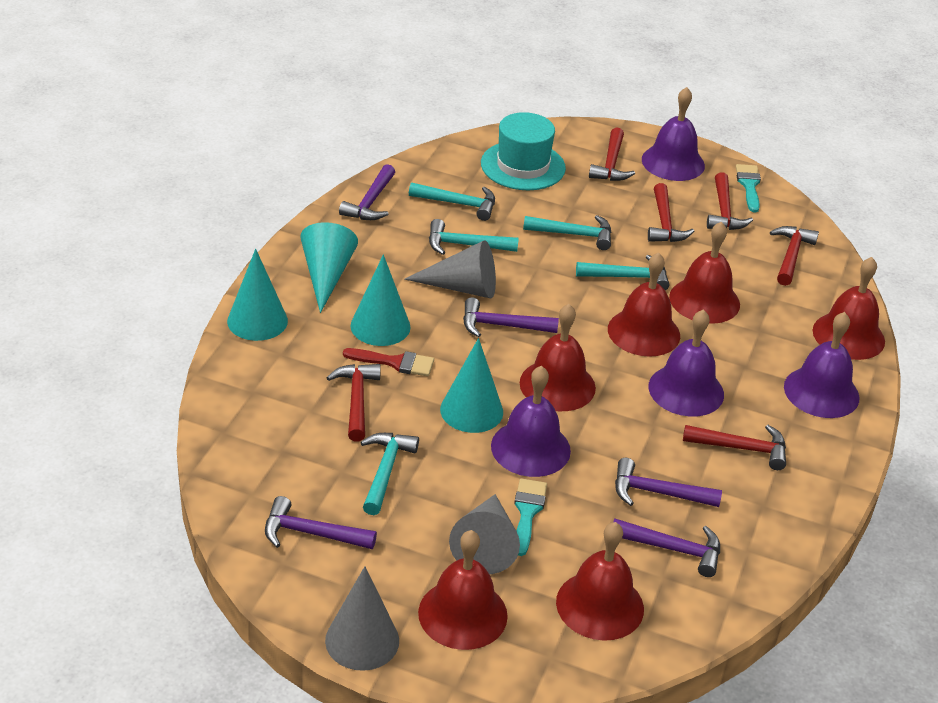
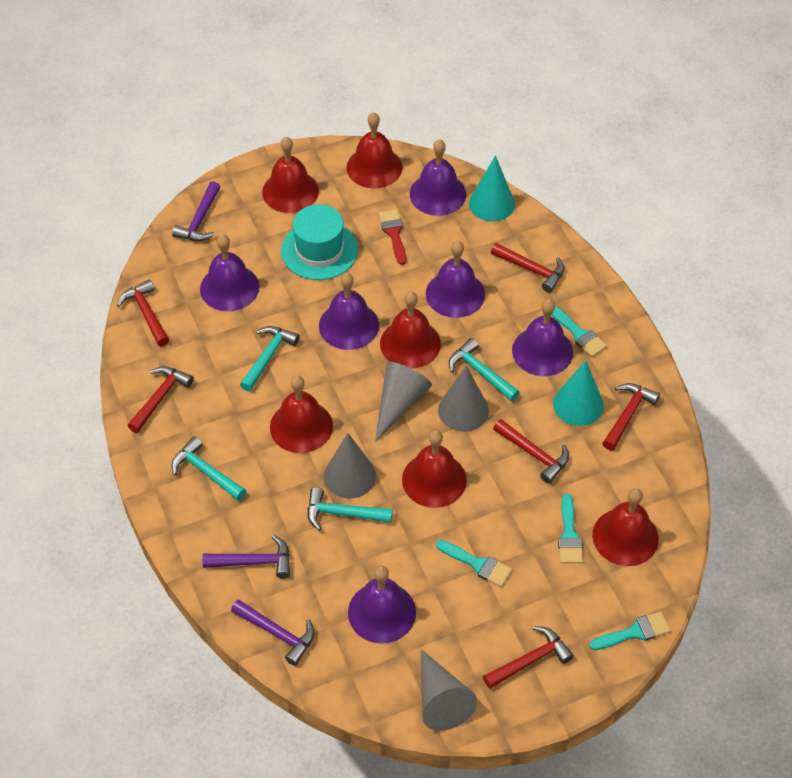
grey cone: 3 -> 4
purple bell: 4 -> 6
purple hammer: 5 -> 3
turquoise brush: 2 -> 4
turquoise cone: 4 -> 2
turquoise hammer: 5 -> 4

